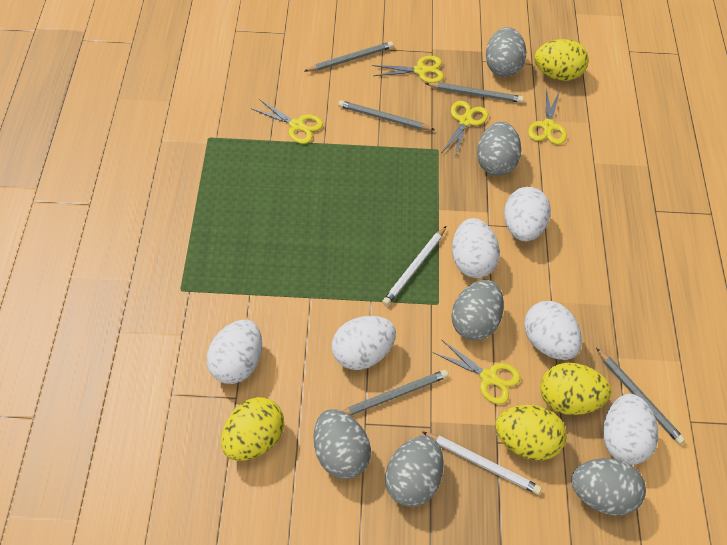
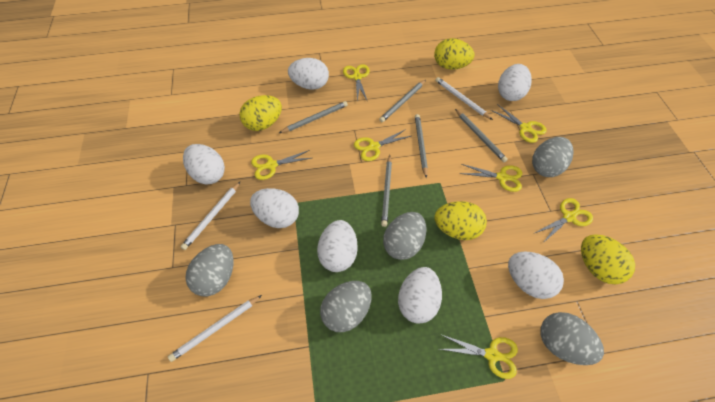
grey egg: 6 -> 5
white egg: 6 -> 7
white pencil: 2 -> 3
yellow scissors: 5 -> 7

